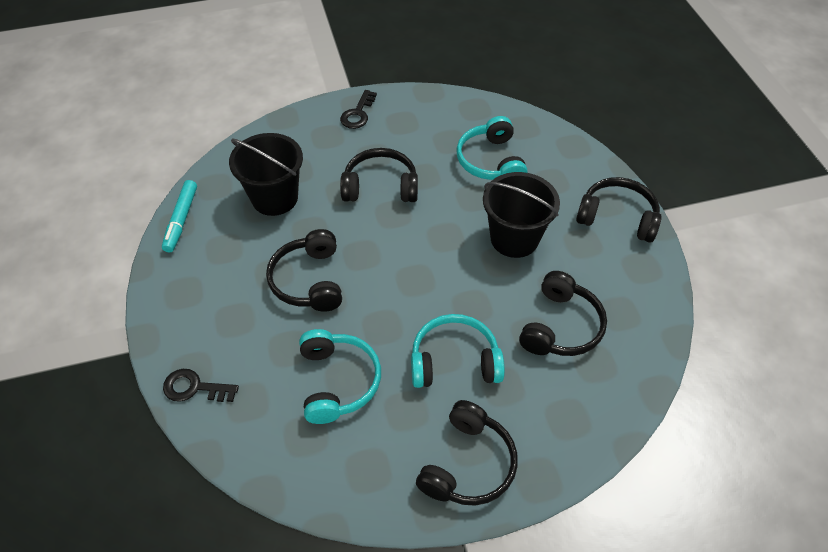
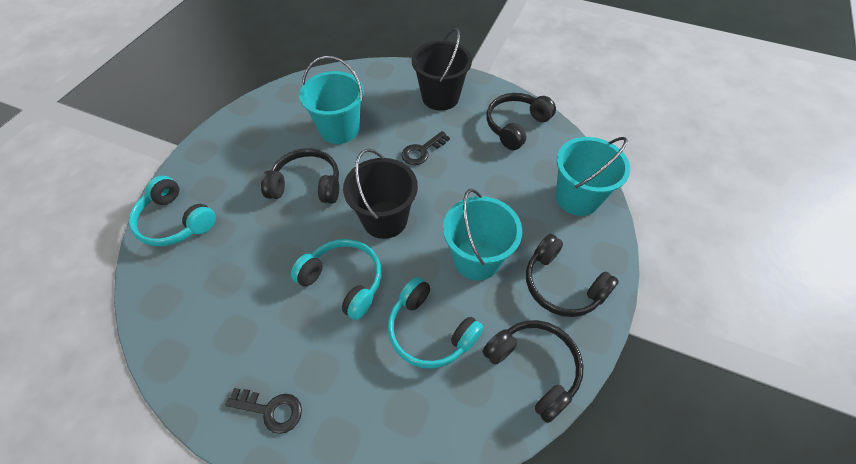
black headphones: 5 -> 4
turquoise bucket: 0 -> 3
turquoise marker: 1 -> 0

